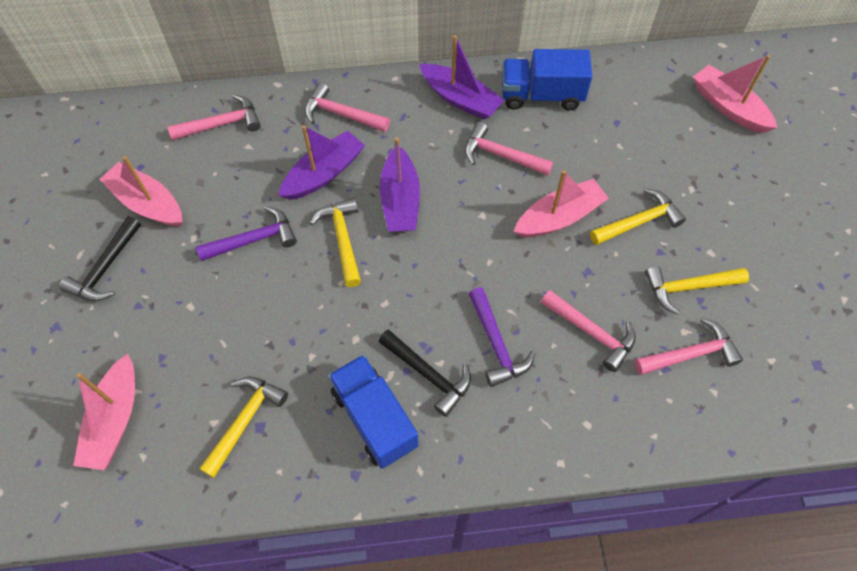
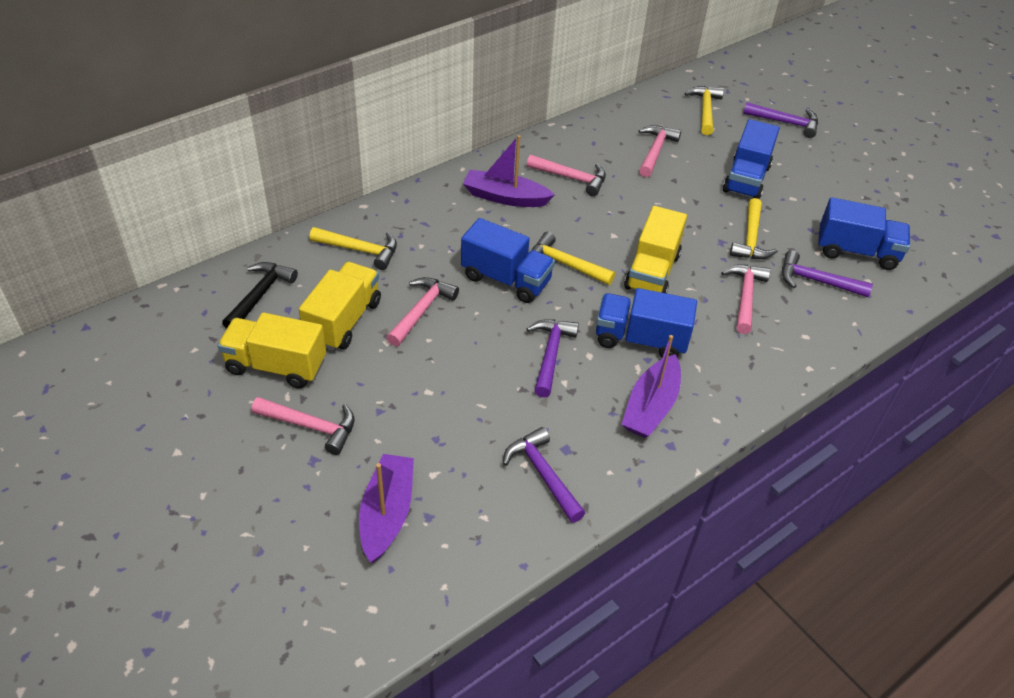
black hammer: 2 -> 1
blue truck: 2 -> 4
pink boat: 4 -> 0
purple hammer: 2 -> 4
yellow truck: 0 -> 3

